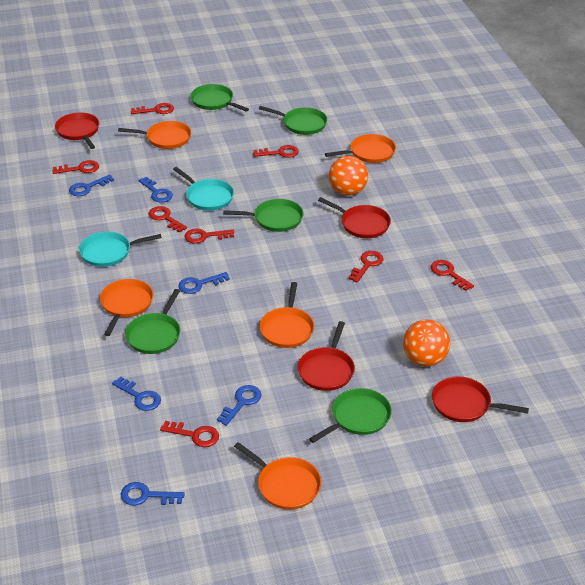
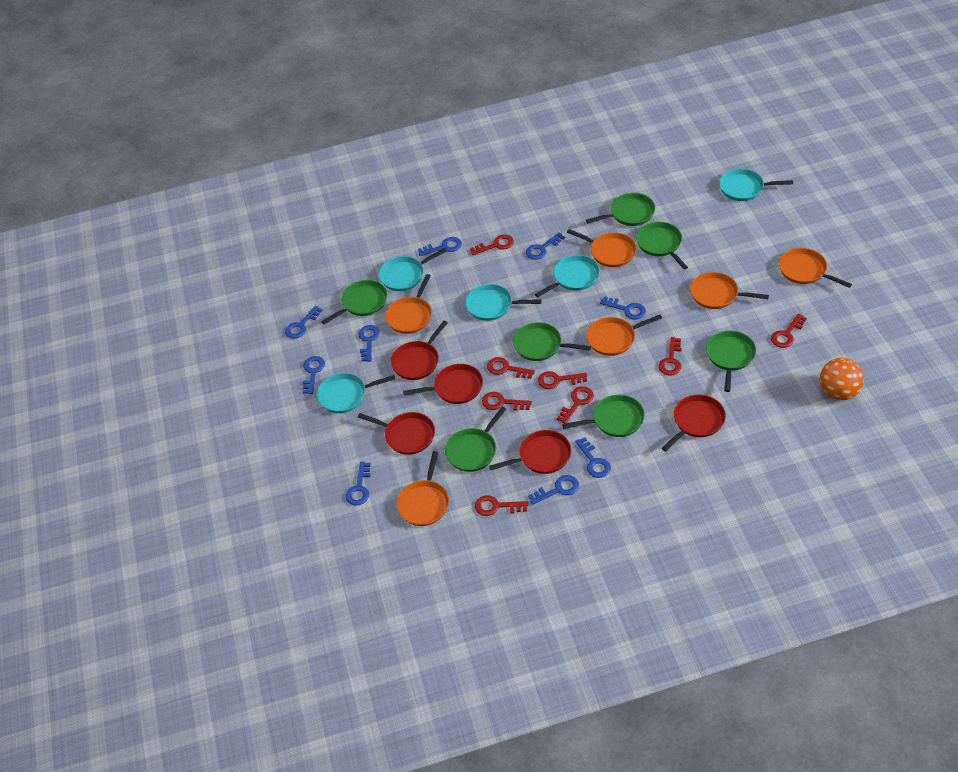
blue key: 6 -> 9
green pan: 5 -> 7
orange ball: 2 -> 1
orange pan: 5 -> 6
red pan: 4 -> 5
turquoise pan: 2 -> 5

